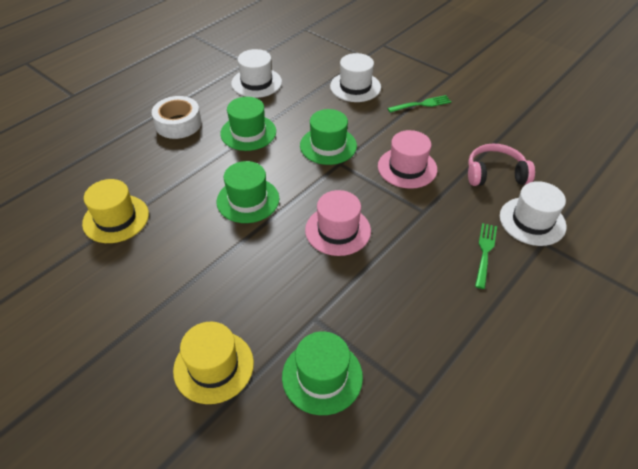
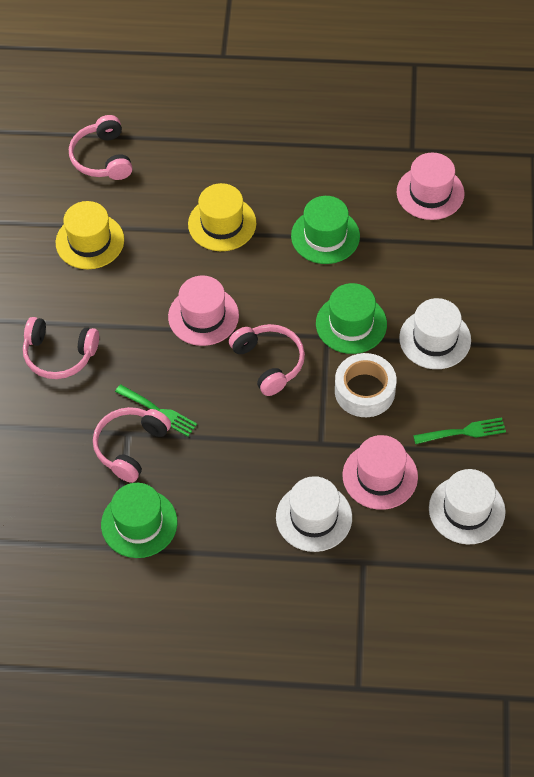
green hat: 4 -> 3
pink hat: 2 -> 3
pink headphones: 1 -> 4

